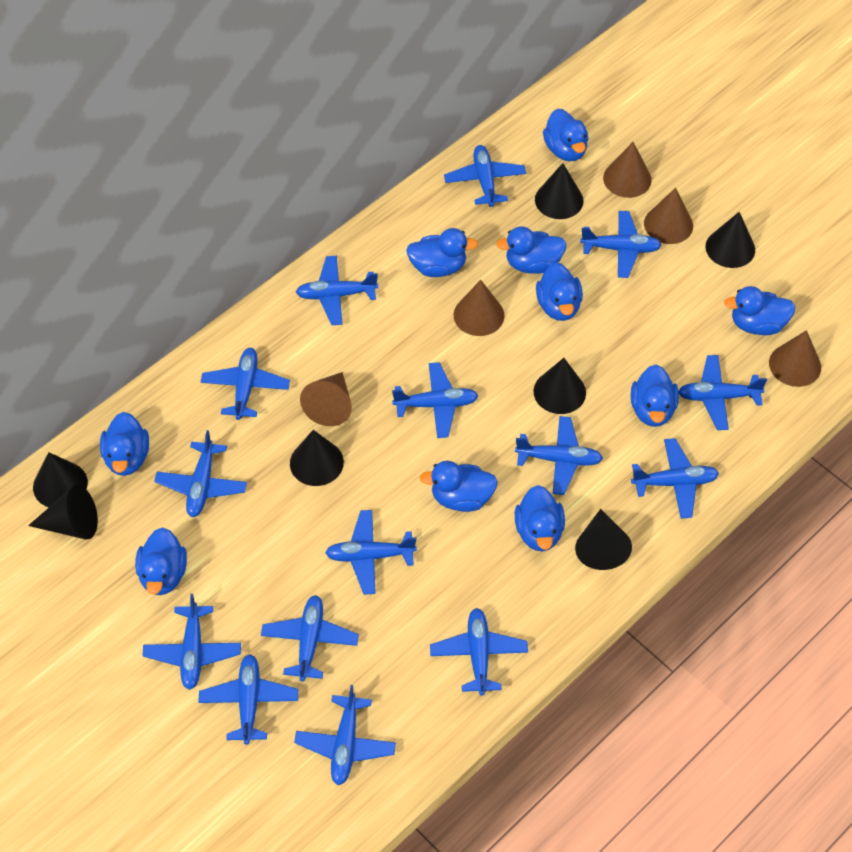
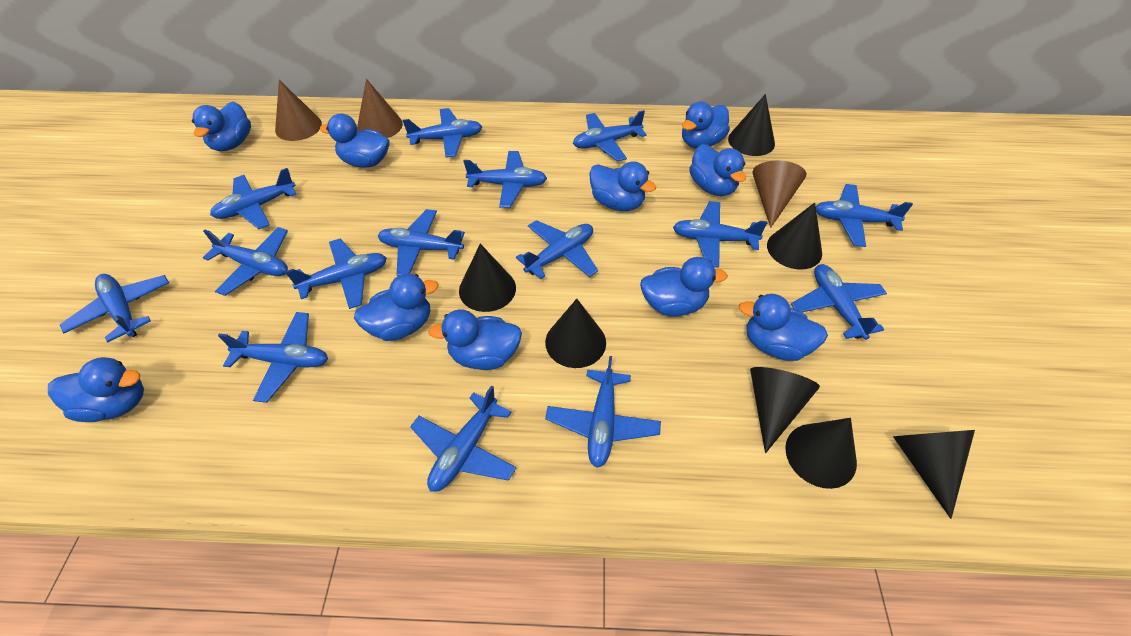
brown cone: 5 -> 3

